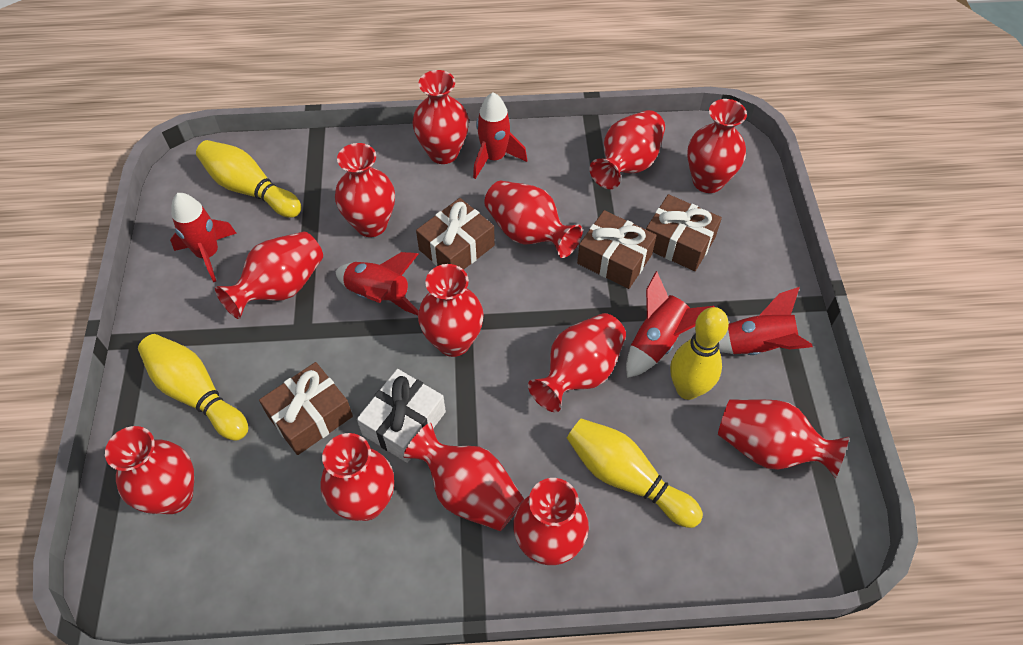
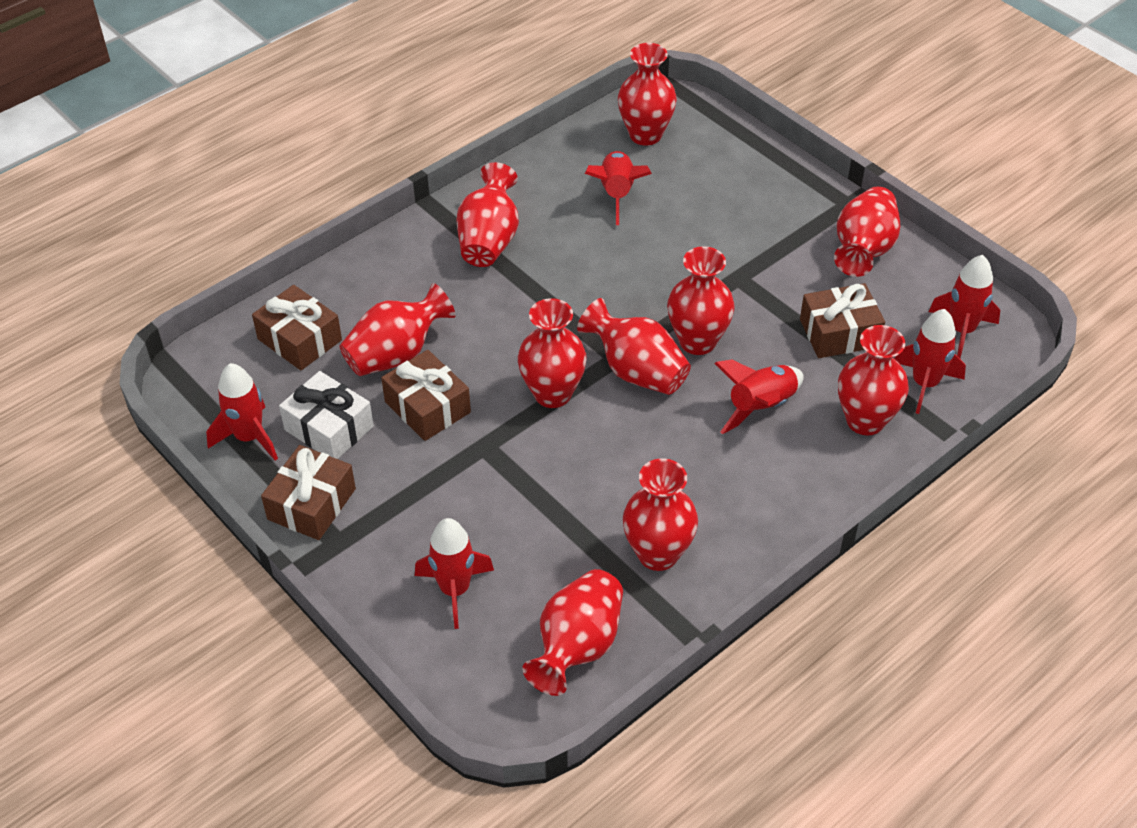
red rocket: 5 -> 6
red vase: 13 -> 10
yellow bowling pin: 4 -> 0

